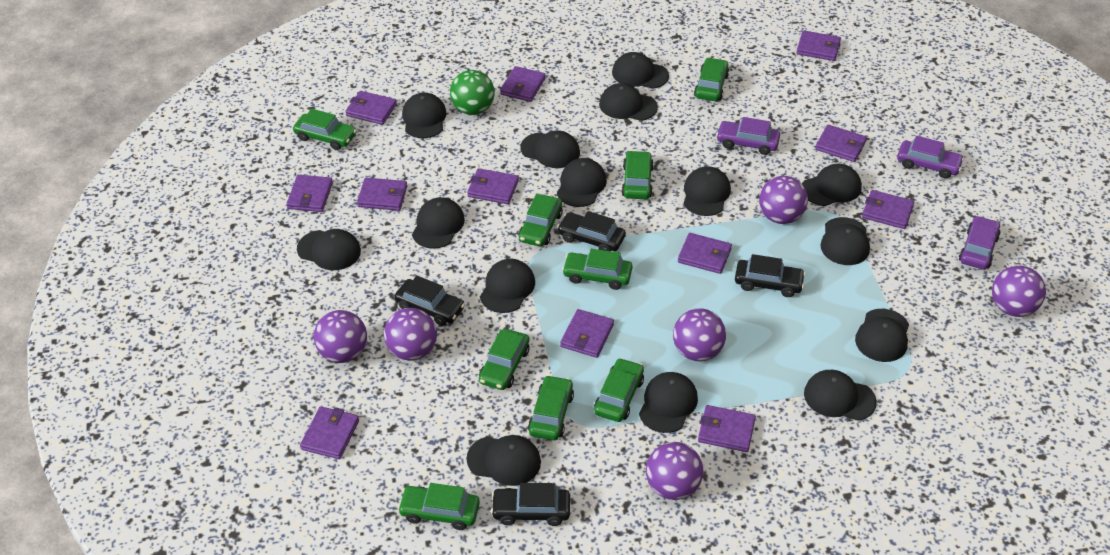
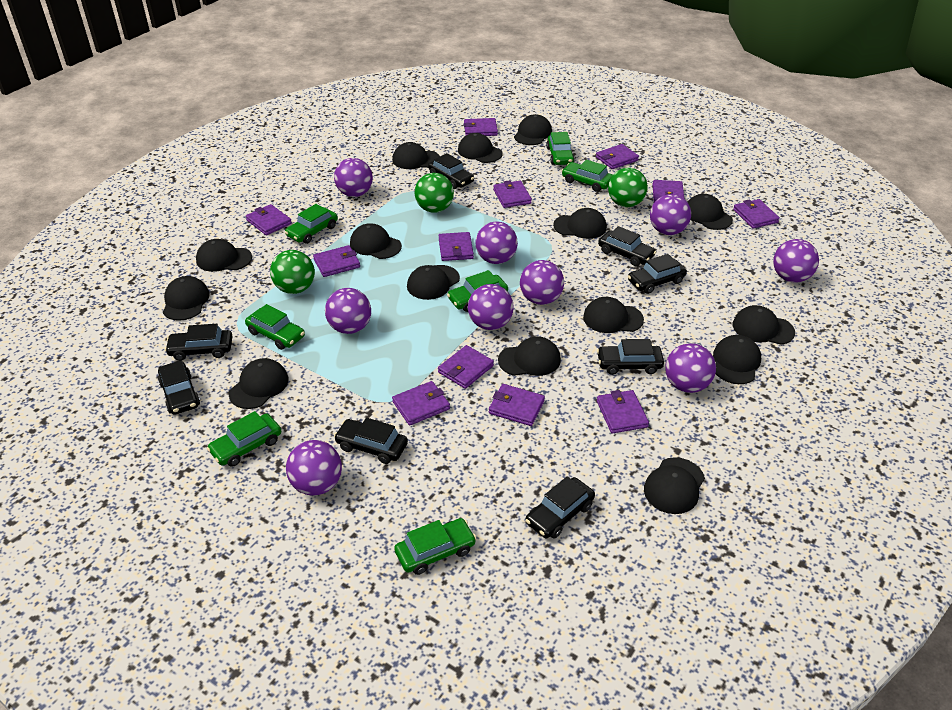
black car: 4 -> 8
green ball: 1 -> 3
green car: 9 -> 7
purple ball: 6 -> 9
purple car: 3 -> 0

